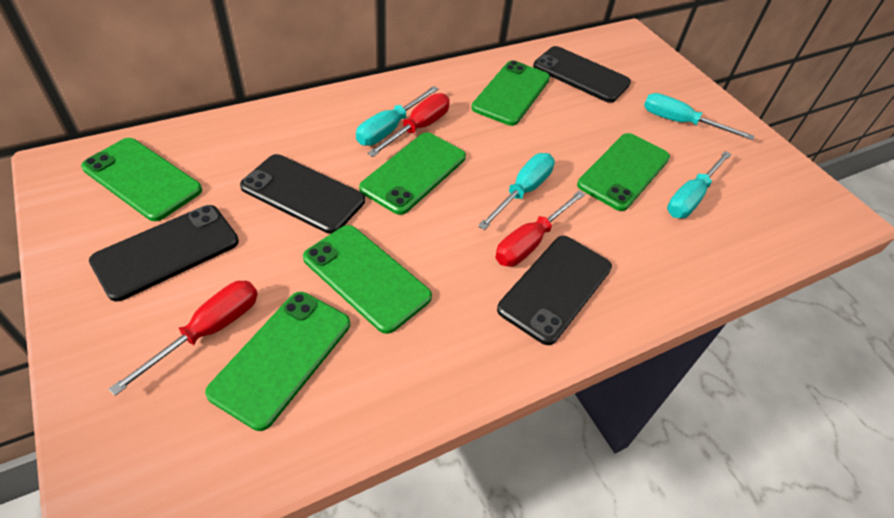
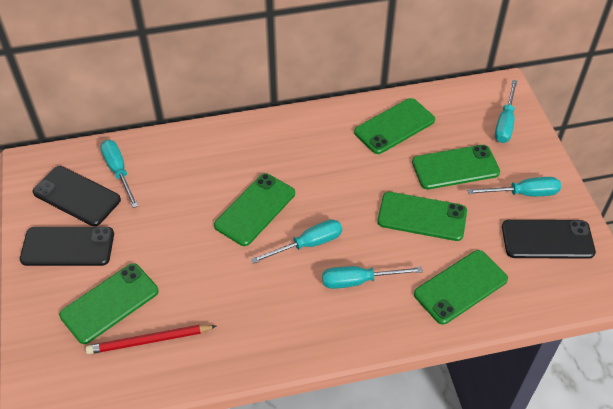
black phone: 4 -> 3
red pencil: 0 -> 1
red screwdriver: 3 -> 0
turquoise screwdriver: 4 -> 5

